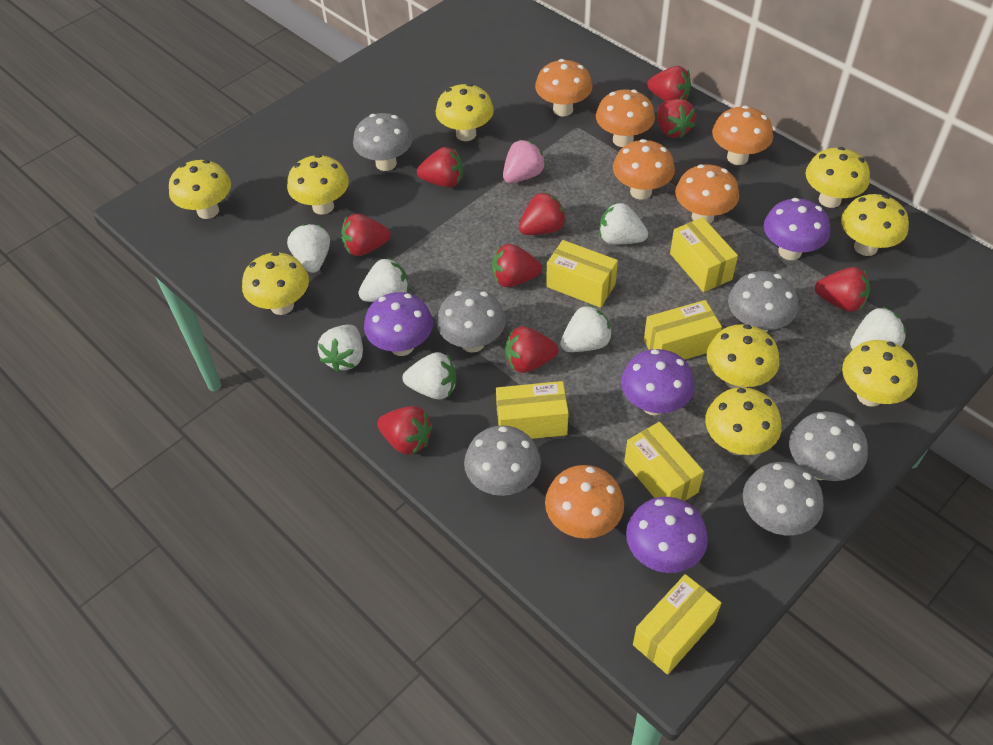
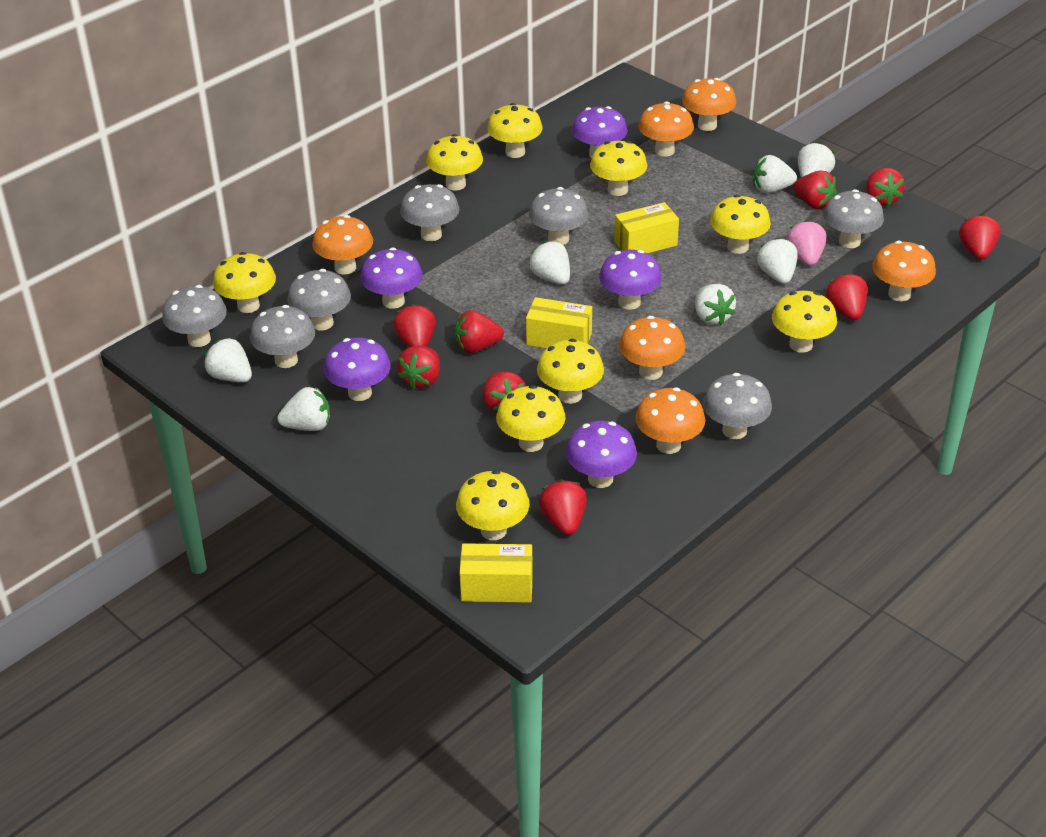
grey mushroom: 6 -> 7
purple mushroom: 4 -> 5
yellow box: 6 -> 3

